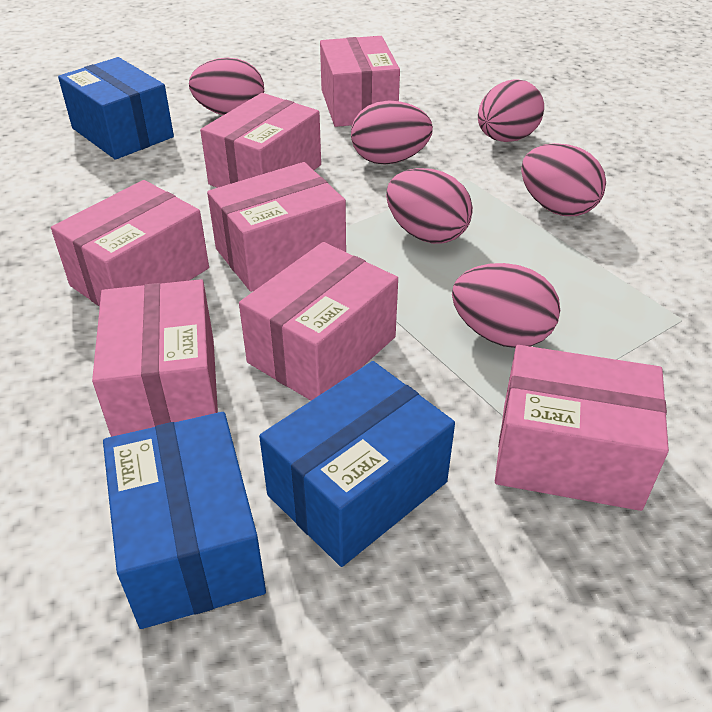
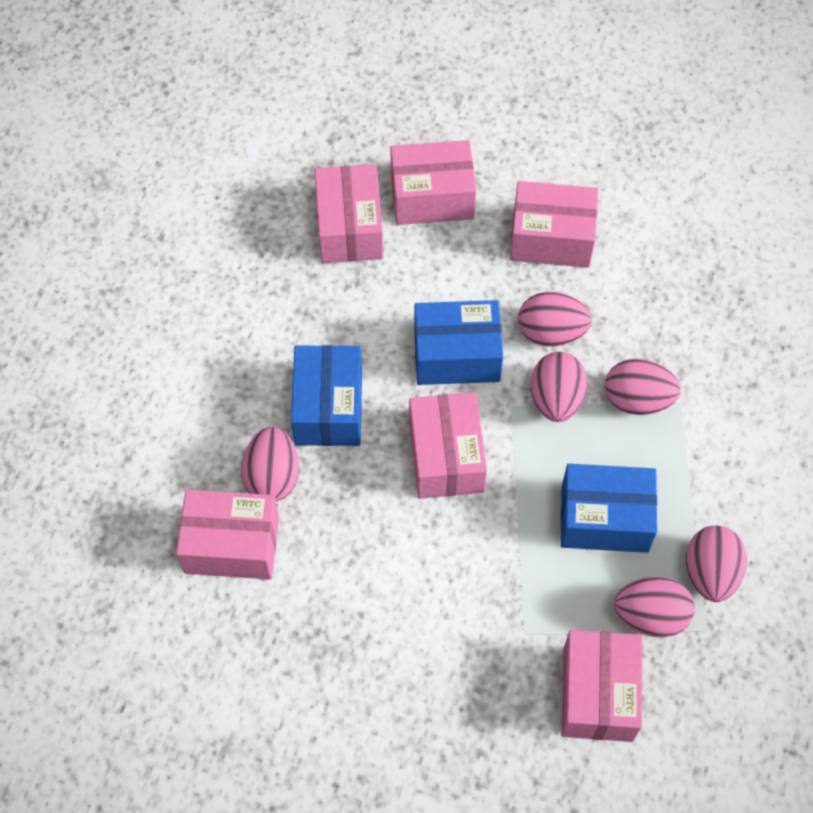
pink box: 7 -> 6

